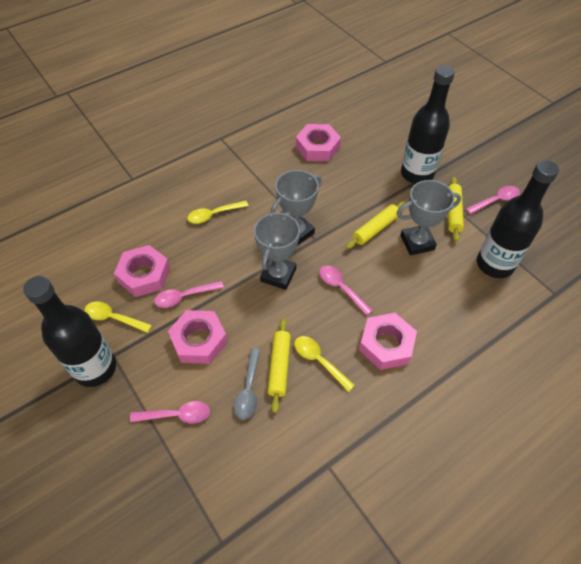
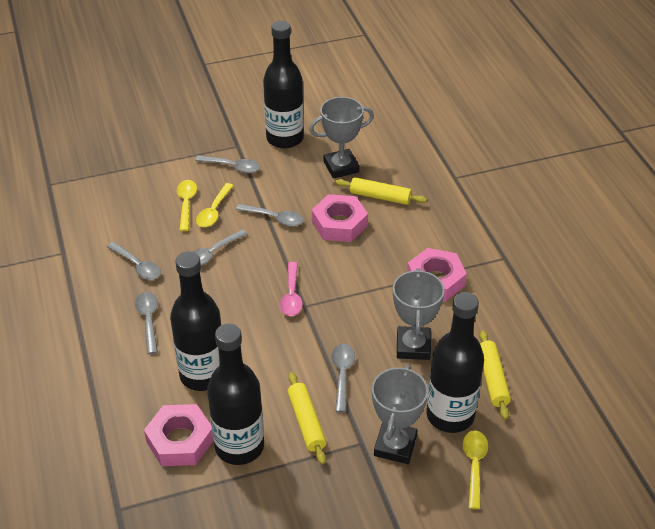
black bottle: 3 -> 4
grey spoon: 1 -> 6
pink nut: 4 -> 3
pink spoon: 4 -> 1

